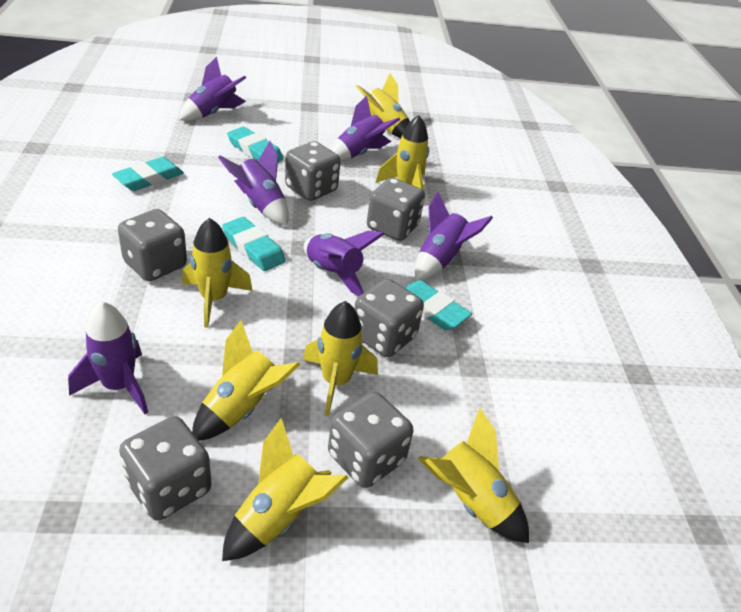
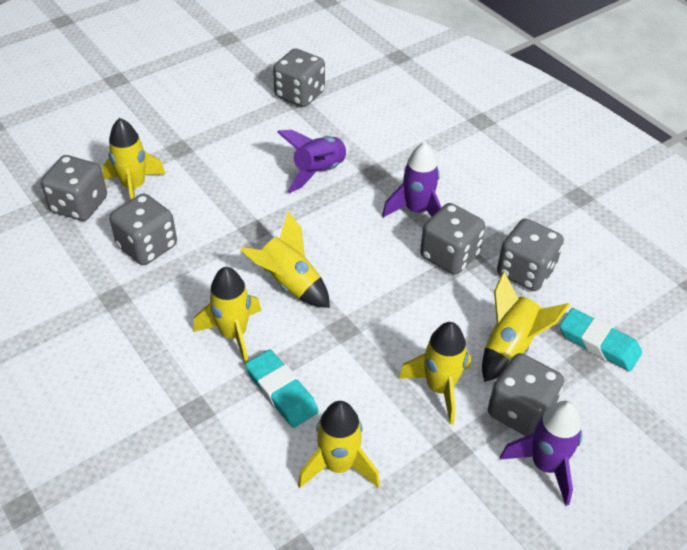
purple rocket: 6 -> 3
turquoise eraser: 4 -> 2
yellow rocket: 7 -> 6

